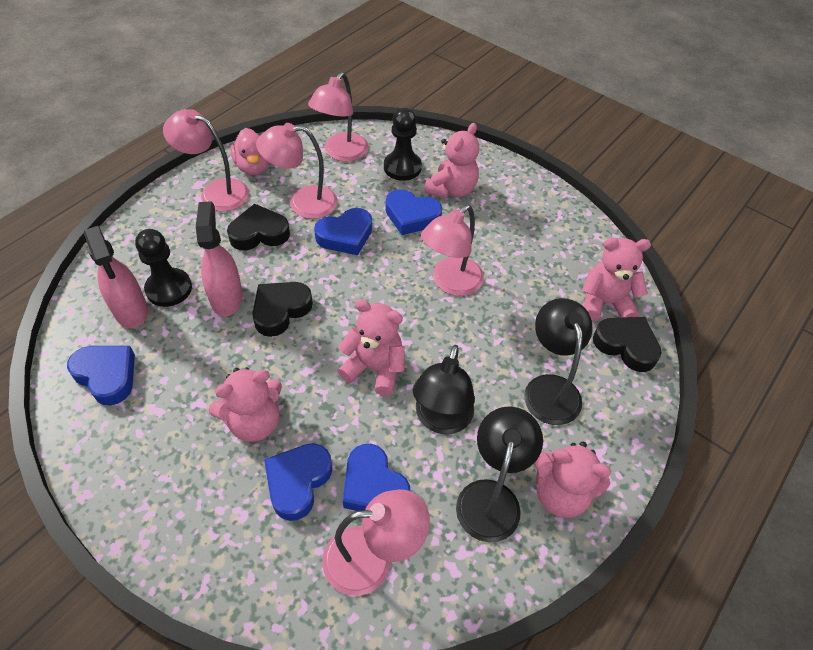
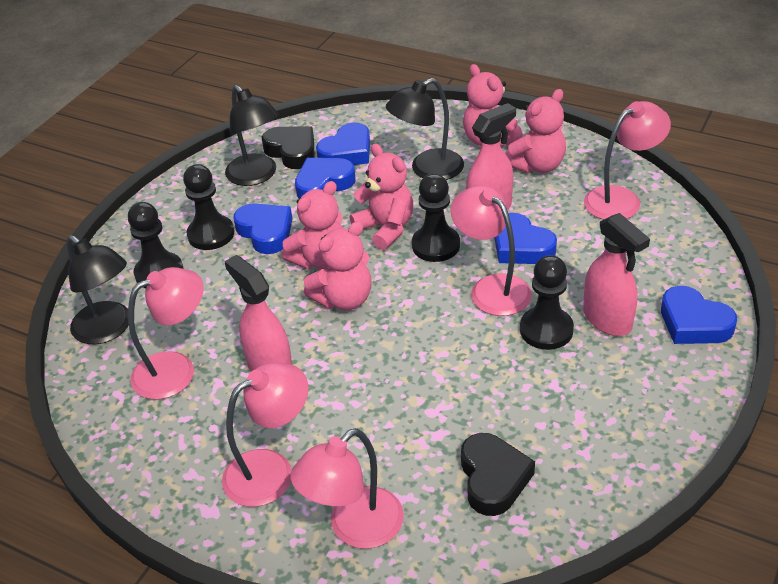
black heart: 3 -> 2
black pawn: 2 -> 4
pink duck: 1 -> 0
pink spray bottle: 2 -> 3

